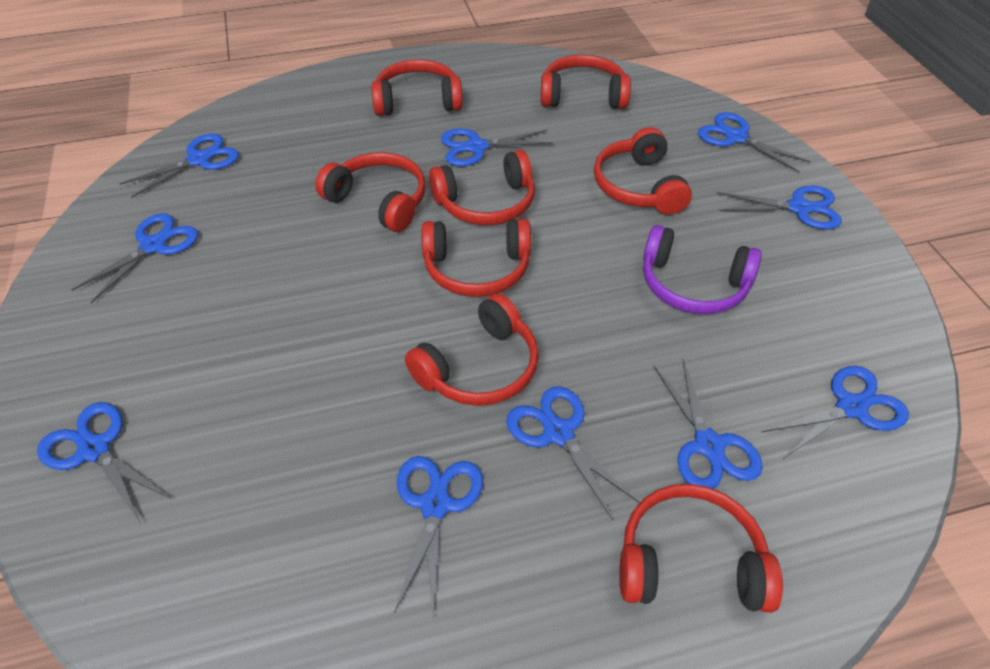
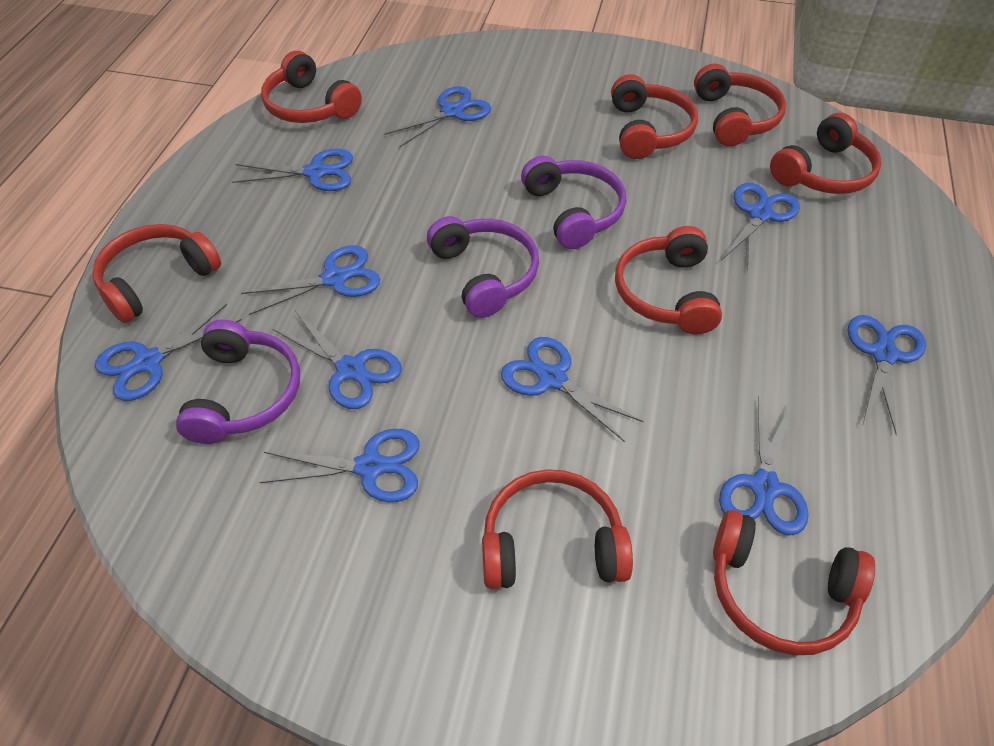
purple headphones: 1 -> 3

